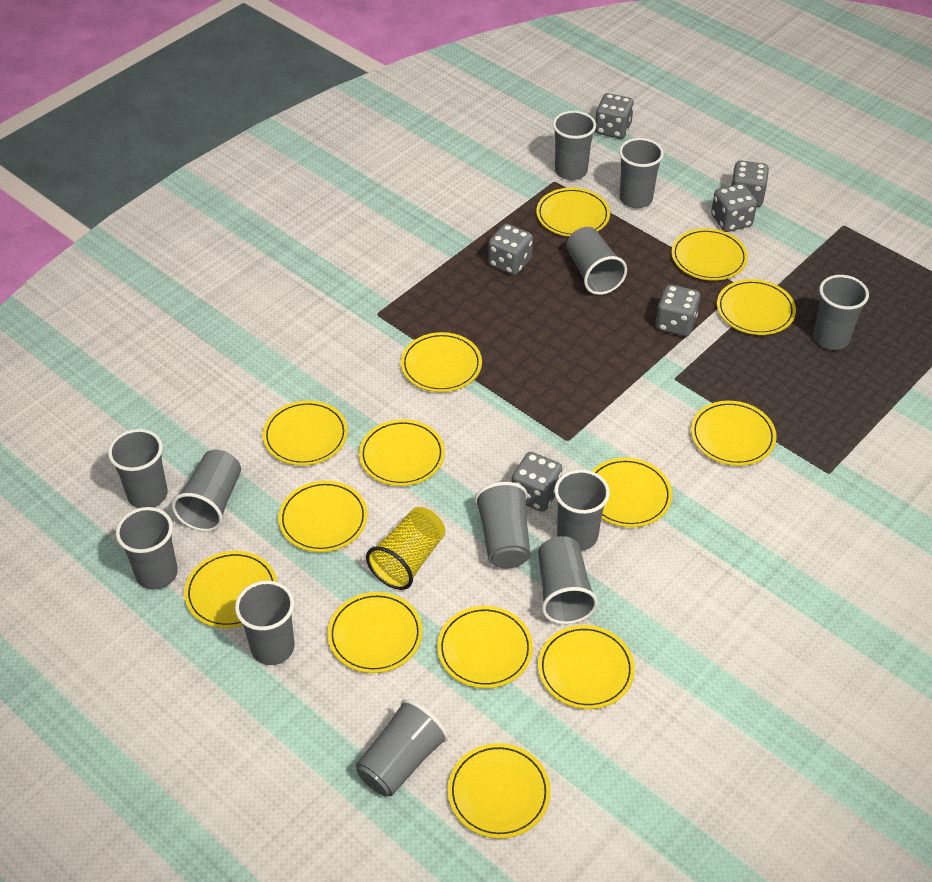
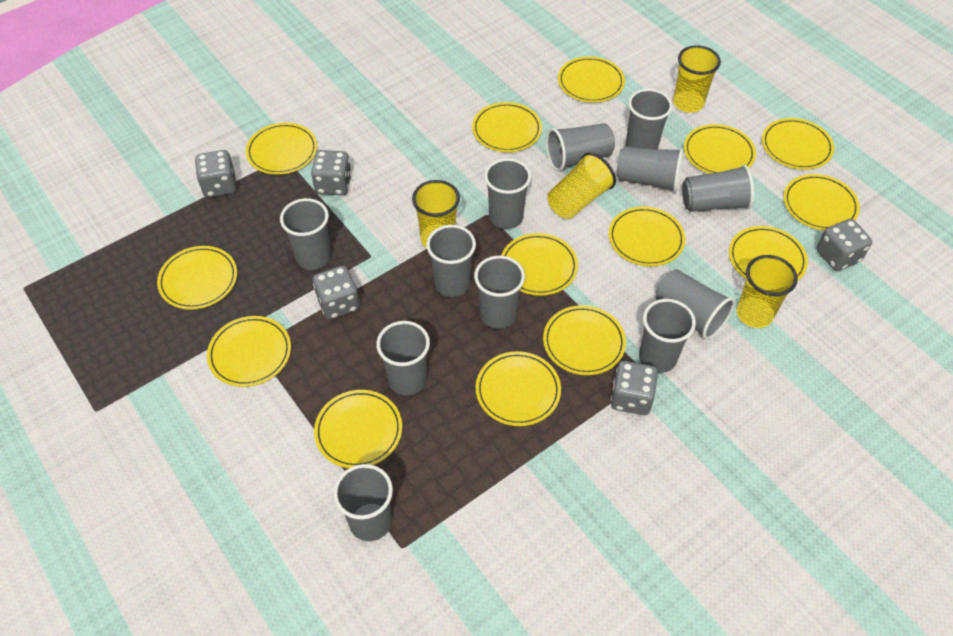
grey dice: 6 -> 5
yellow cup: 1 -> 4

